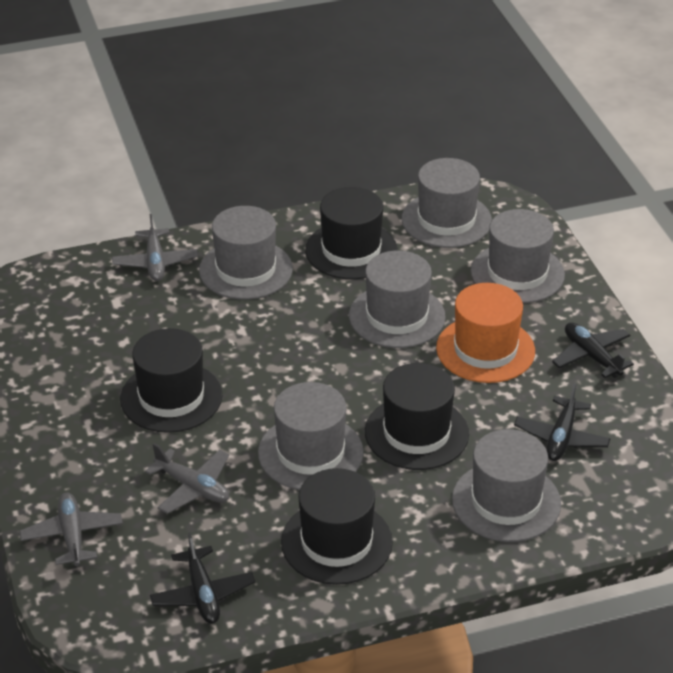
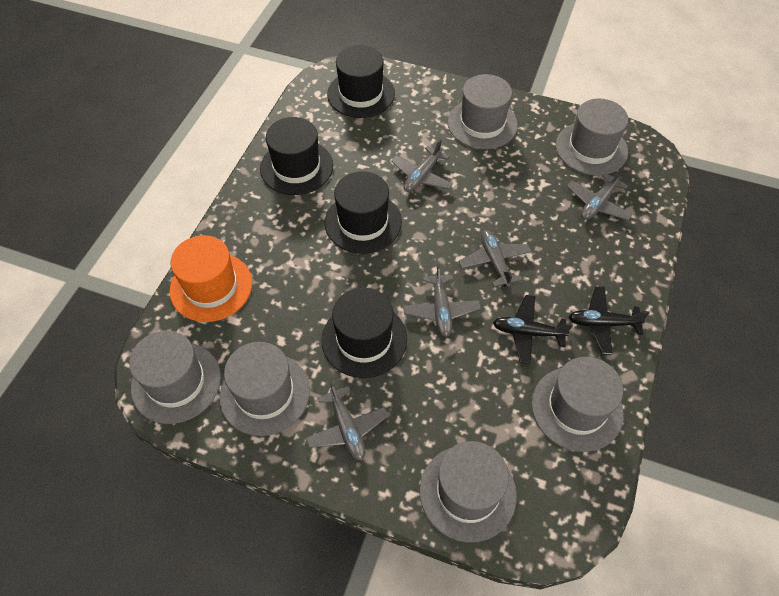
black plane: 3 -> 2
grey plane: 3 -> 5

